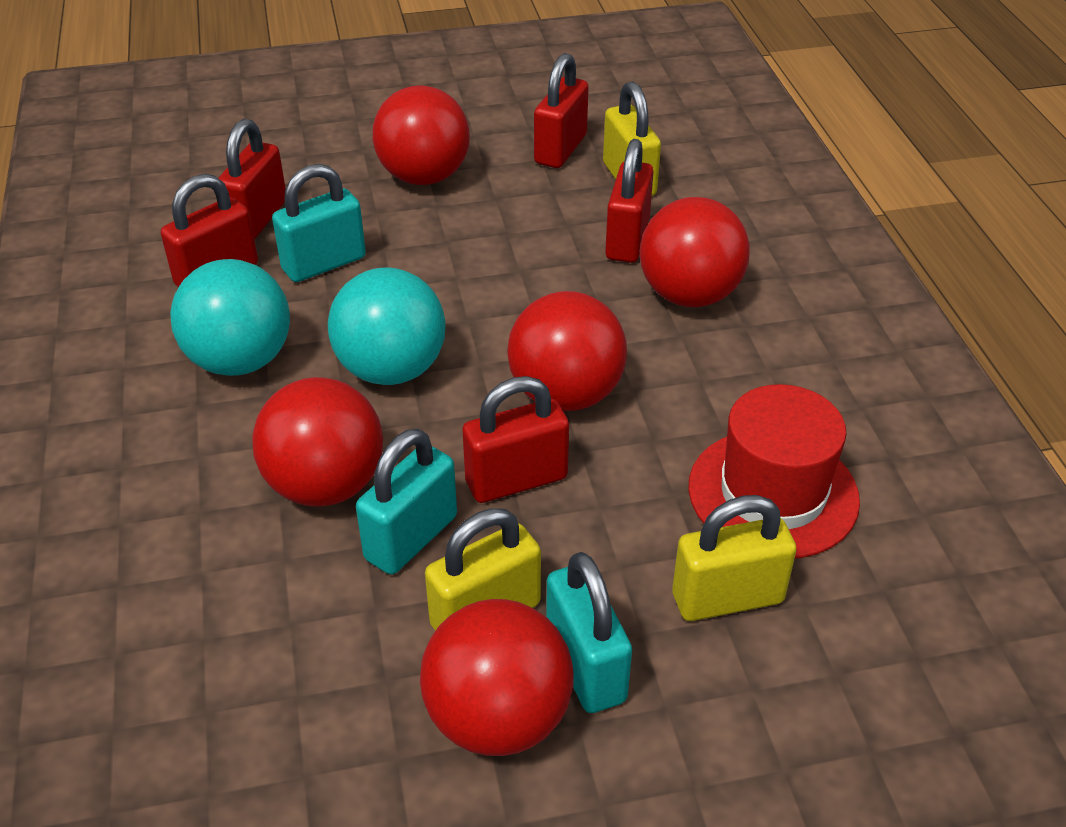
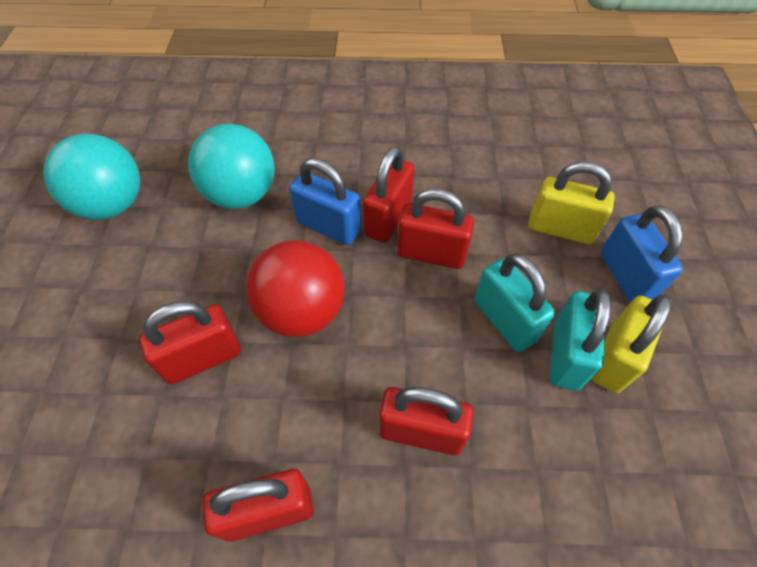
blue padlock: 0 -> 2
red ball: 5 -> 1
red hat: 1 -> 0
turquoise padlock: 3 -> 2
yellow padlock: 3 -> 2

